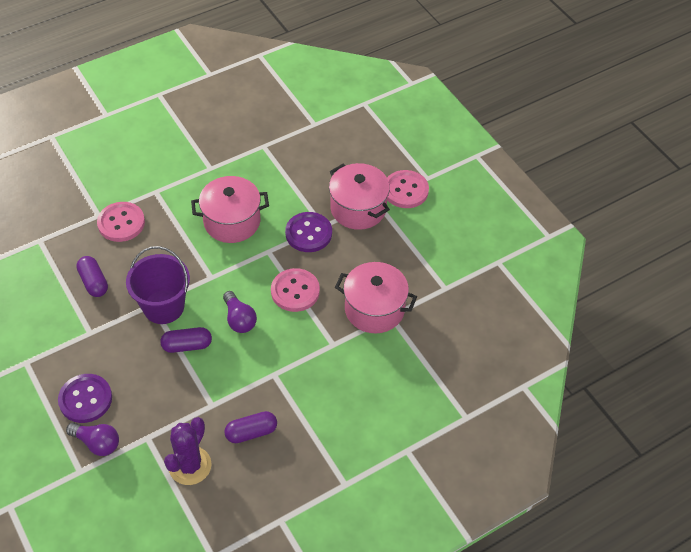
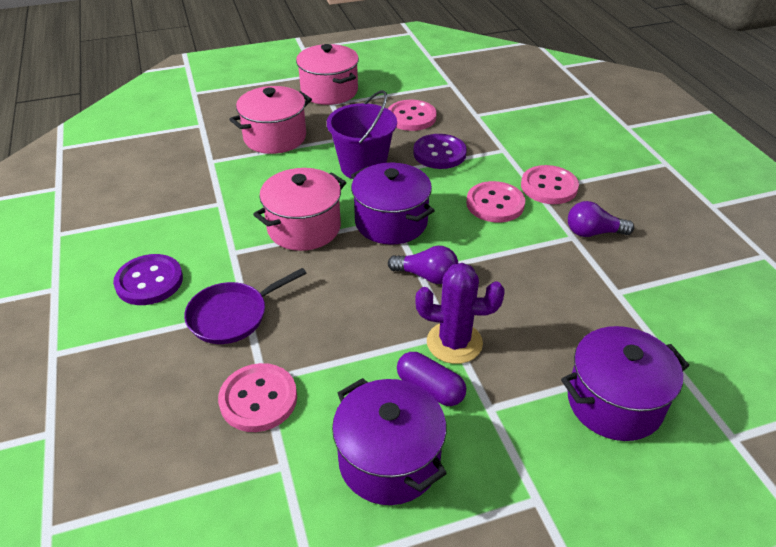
pink button: 3 -> 4
purple capsule: 3 -> 1
purple pan: 0 -> 1
purple pot: 0 -> 3

